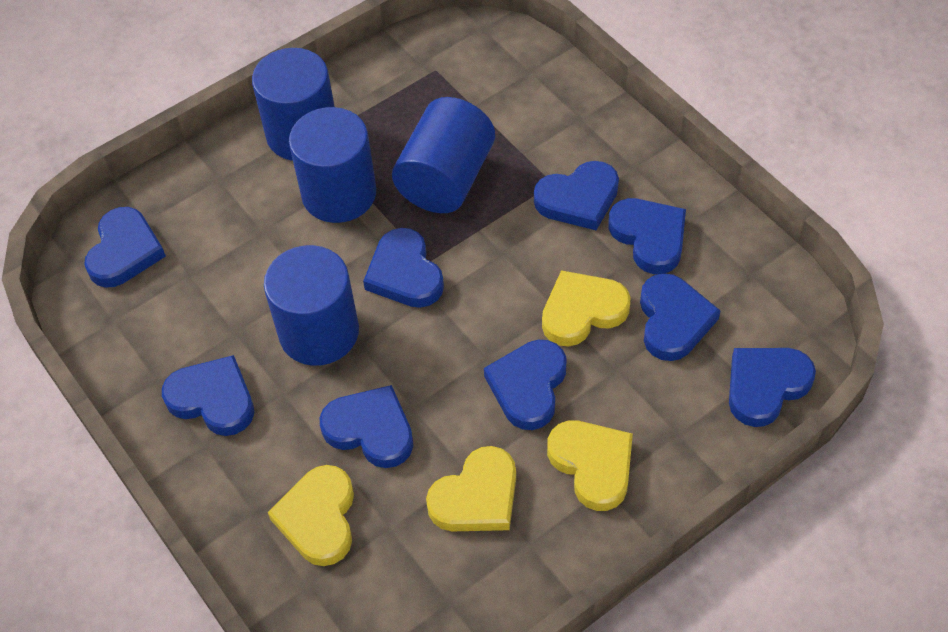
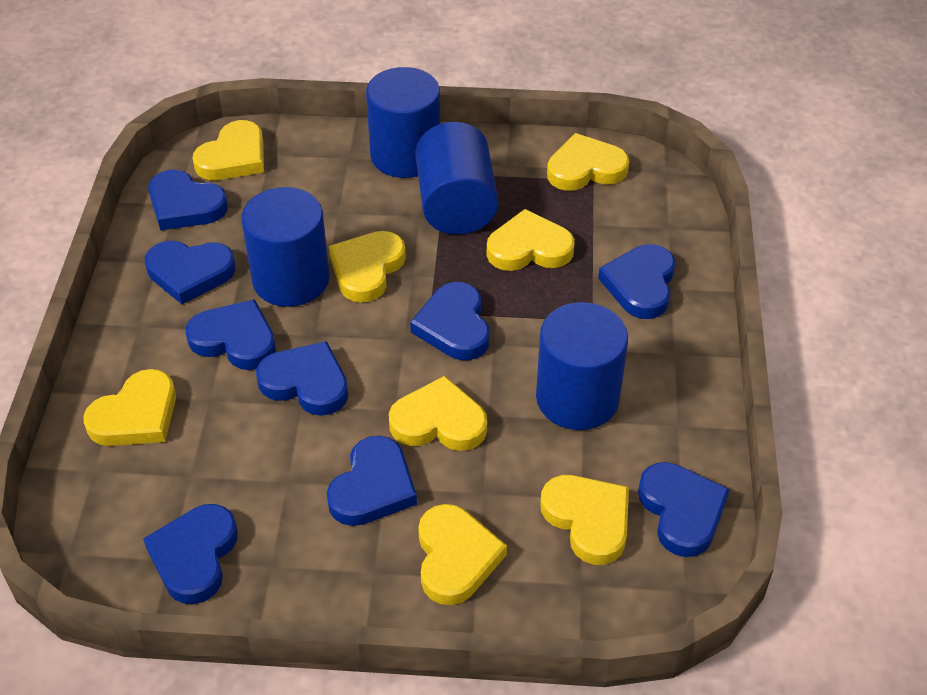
yellow heart: 4 -> 8

